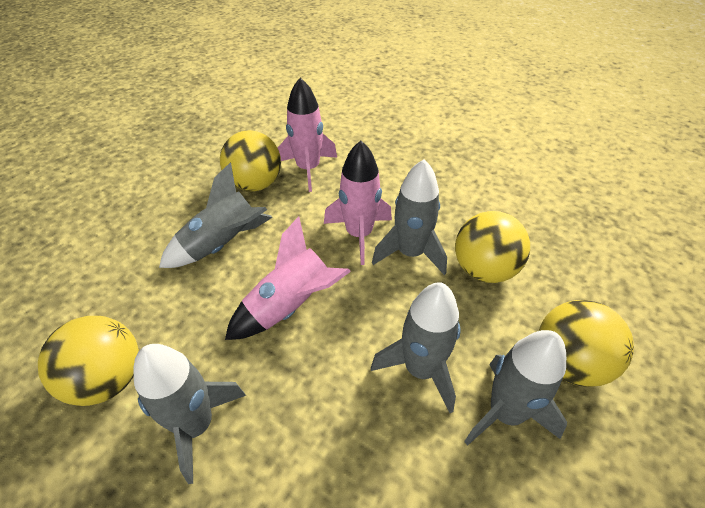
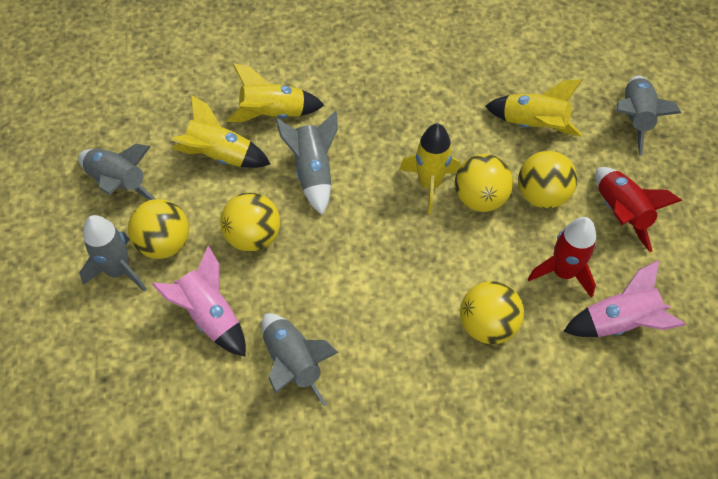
pink rocket: 3 -> 2
red rocket: 0 -> 2
yellow ball: 4 -> 5
yellow rocket: 0 -> 4

